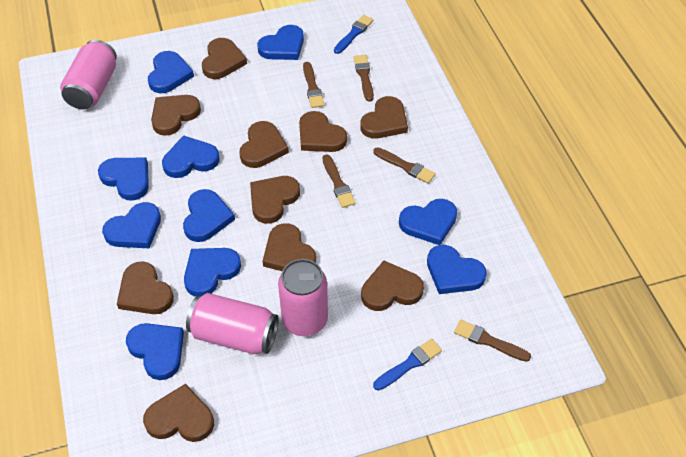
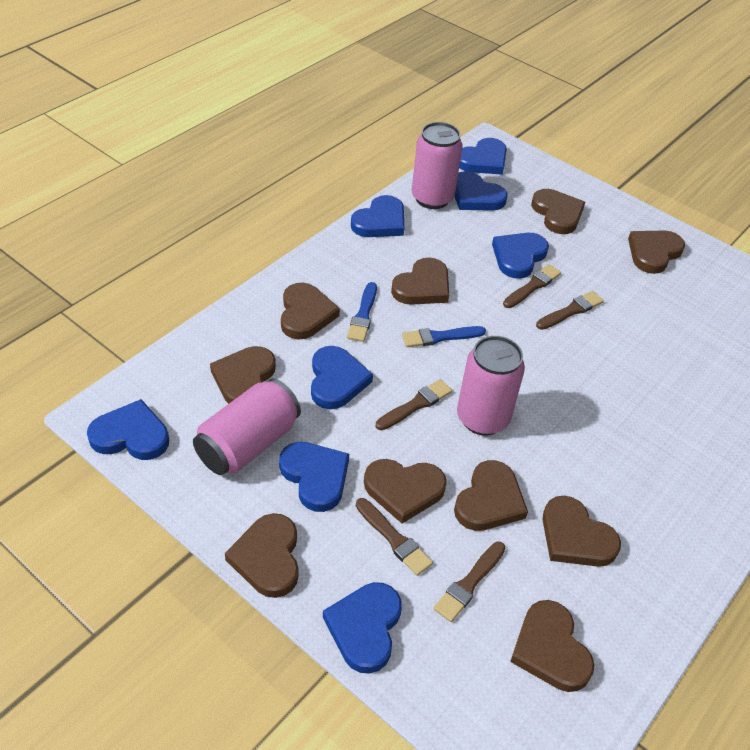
blue heart: 10 -> 8

